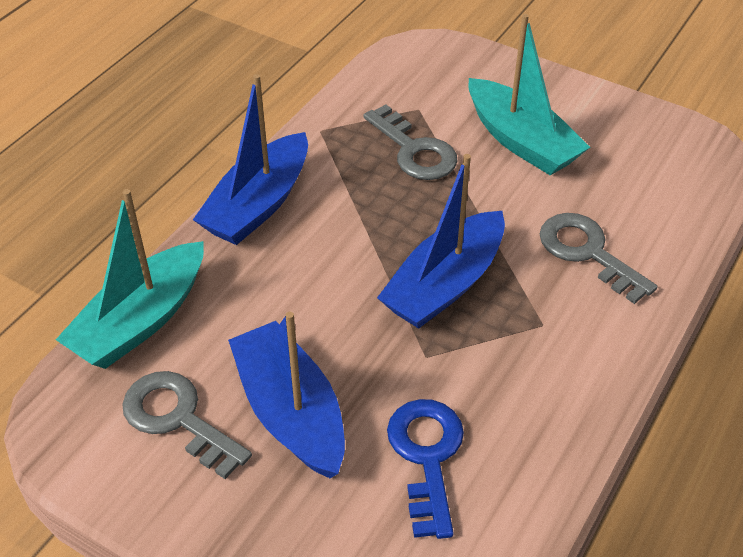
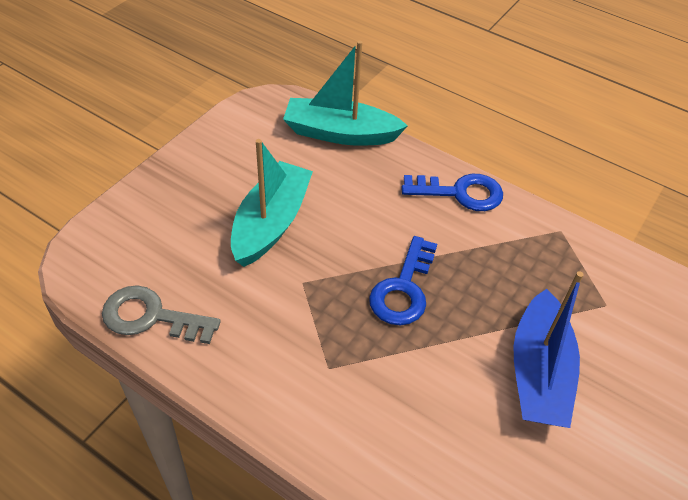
blue boat: 3 -> 1
blue key: 1 -> 2
grey key: 3 -> 1

